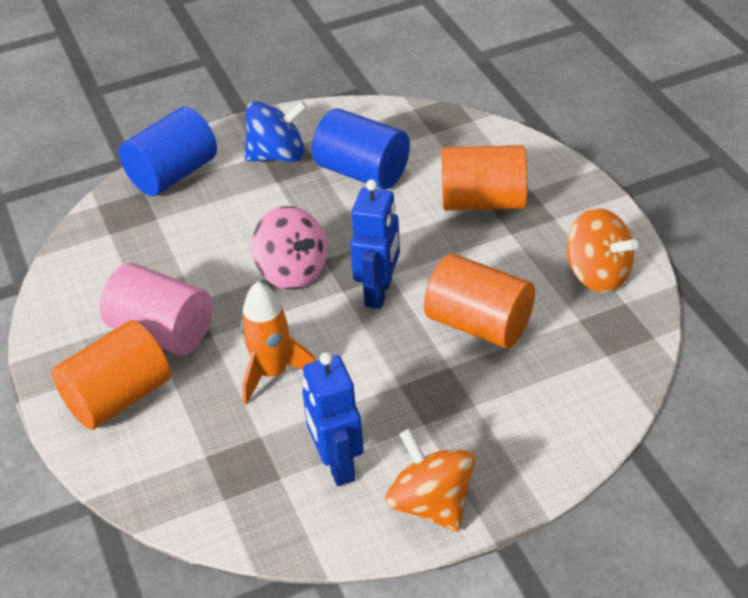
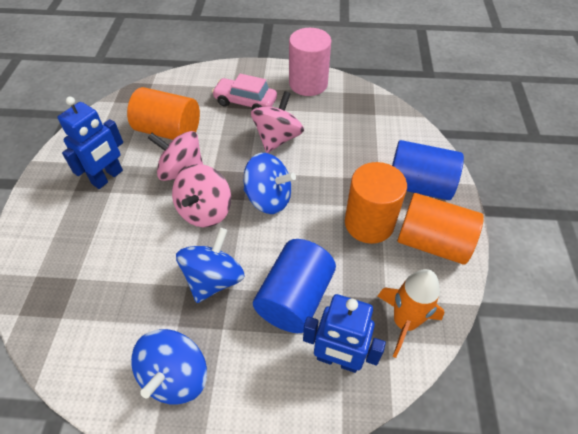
blue spinning top: 1 -> 3
orange spinning top: 2 -> 0
pink car: 0 -> 1
pink spinning top: 1 -> 3

